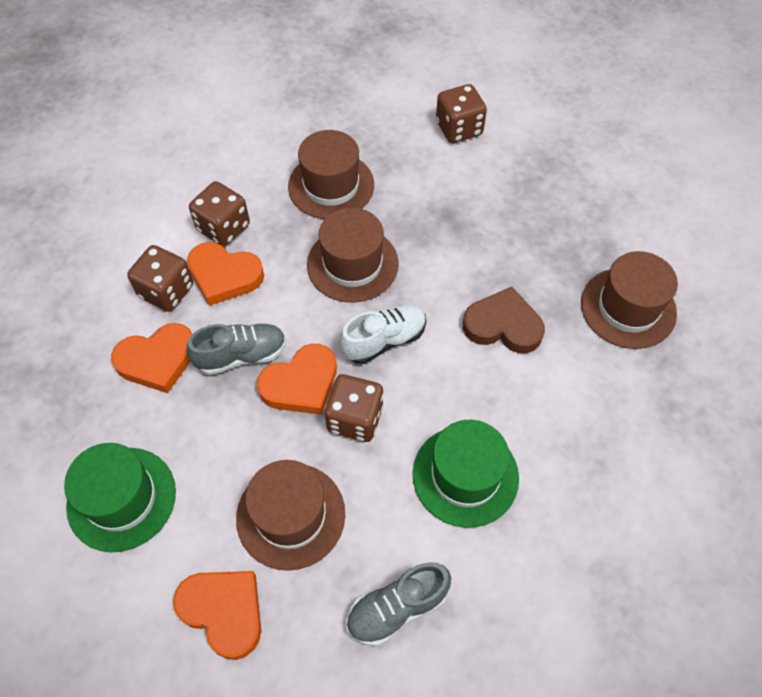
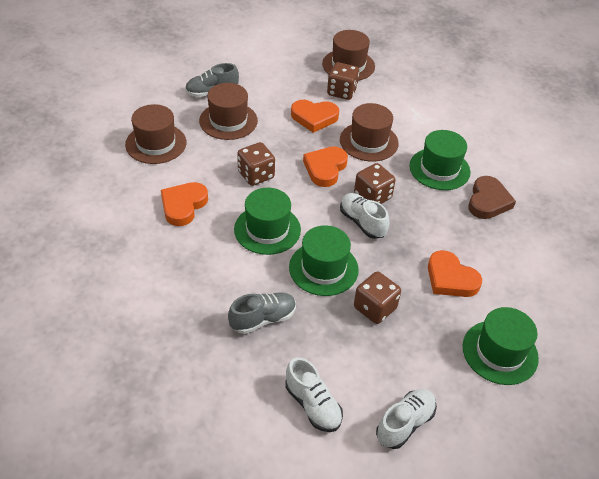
green hat: 2 -> 4
white shoe: 1 -> 3

